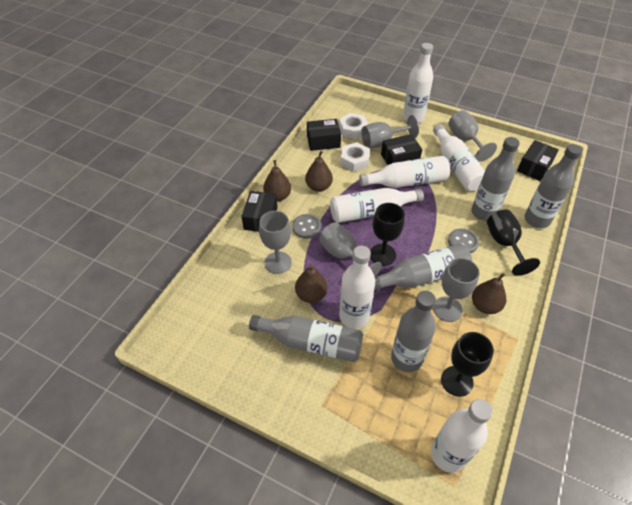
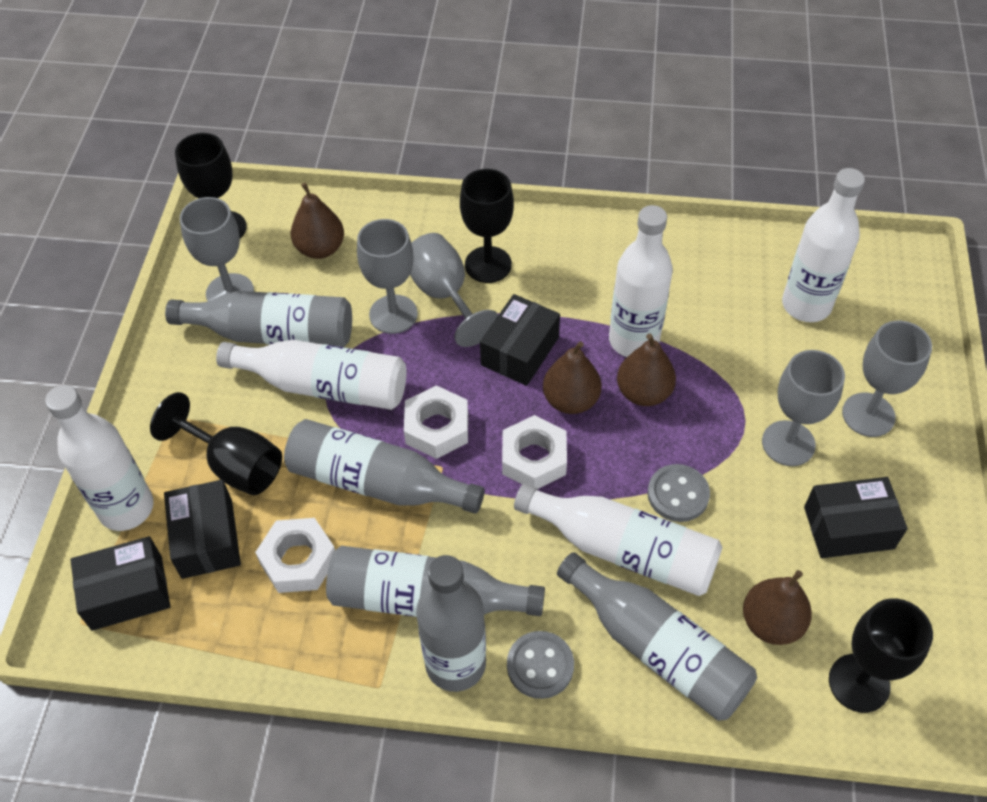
black goblet: 3 -> 4
white bottle: 6 -> 5
white nut: 2 -> 3

